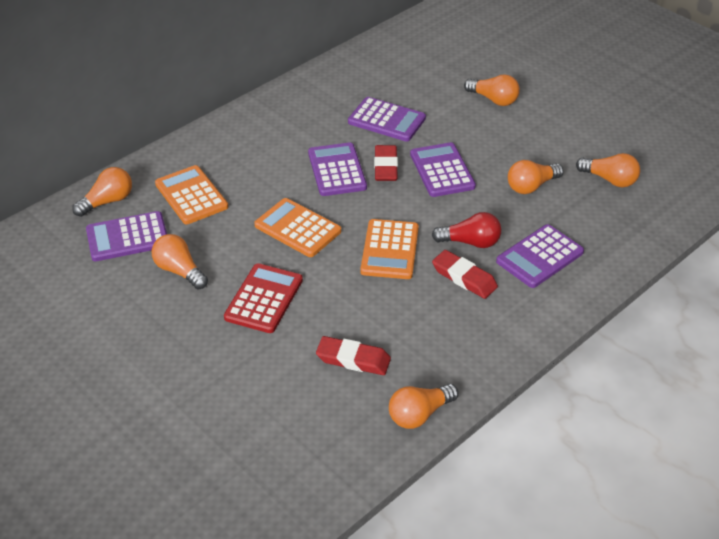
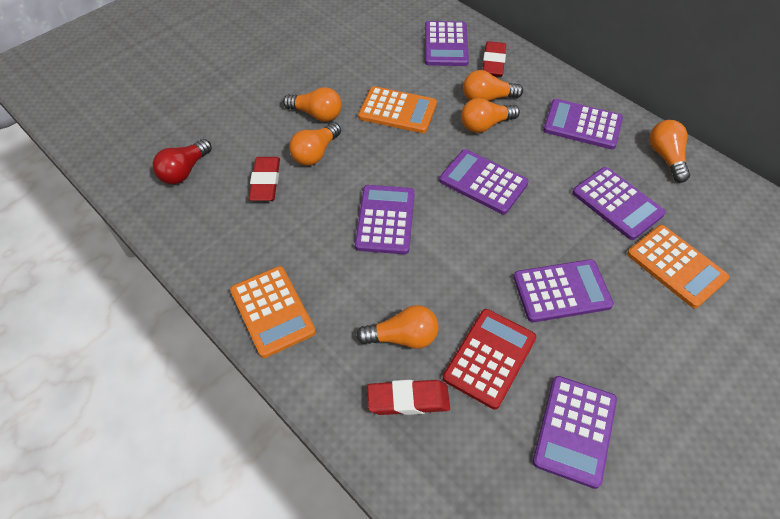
purple calculator: 5 -> 7

